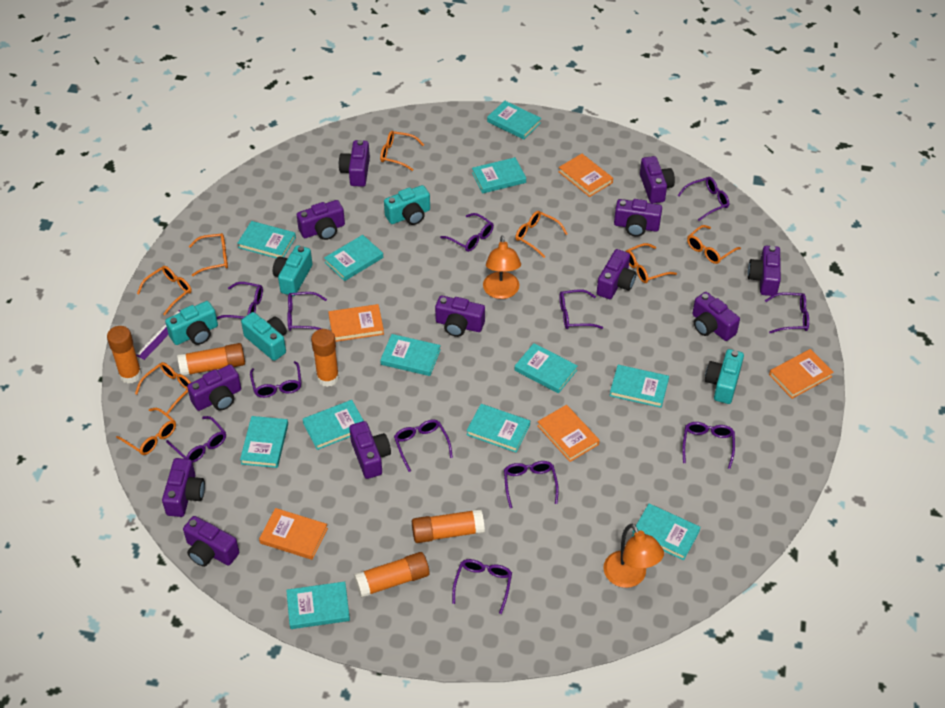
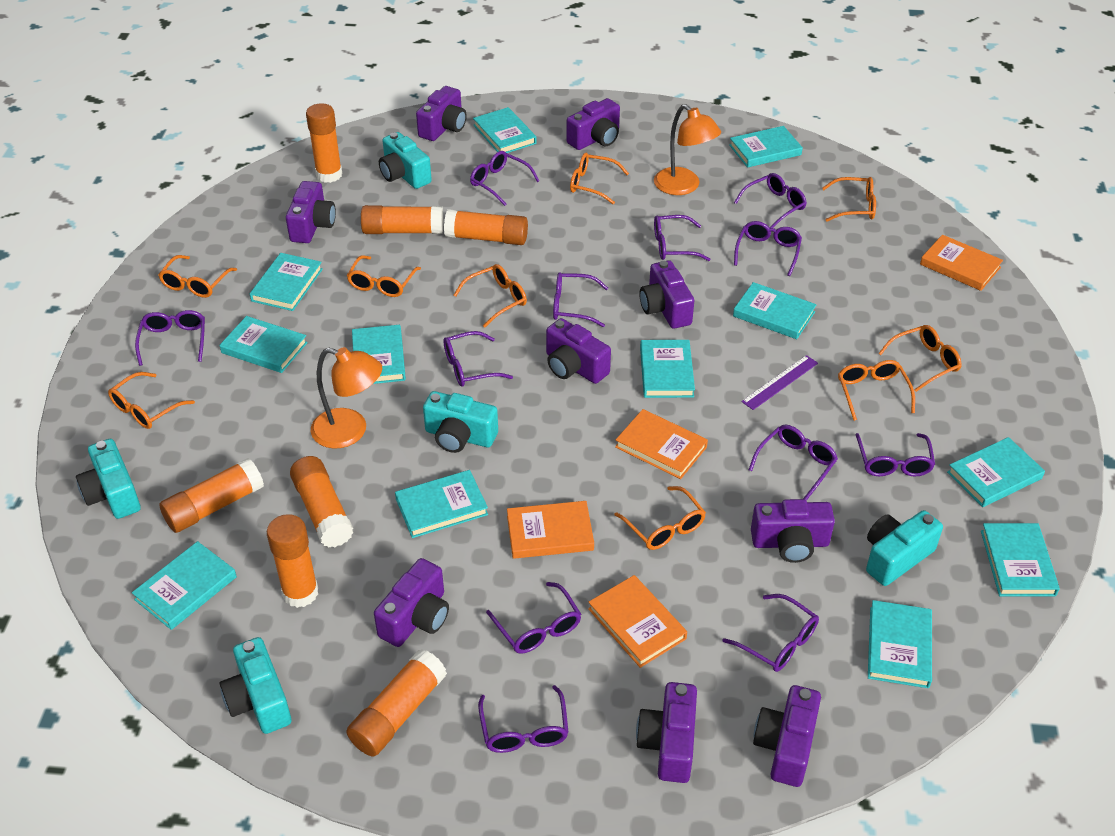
orange book: 5 -> 4
orange glasses: 8 -> 9
orange glue stick: 5 -> 7
purple camera: 12 -> 9

